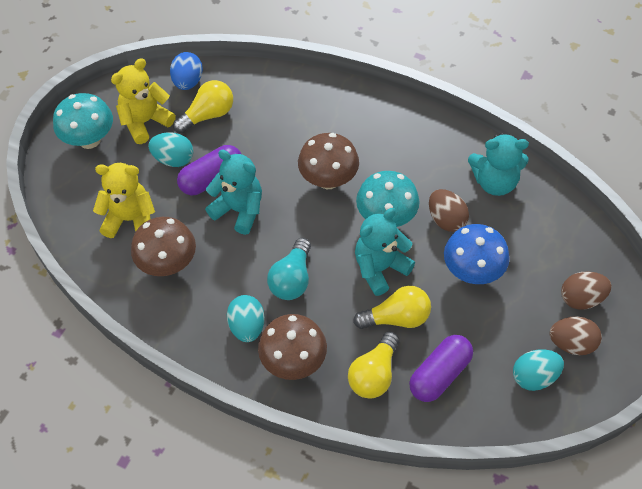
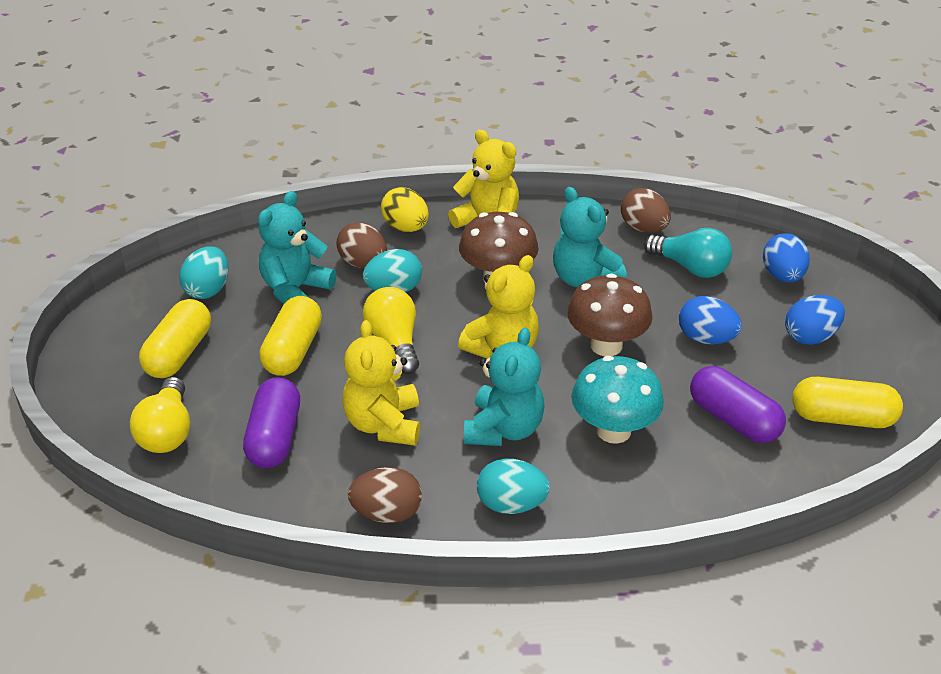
blue egg: 1 -> 3
blue mushroom: 1 -> 0
brown mushroom: 3 -> 2
turquoise mushroom: 2 -> 1
yellow capsule: 0 -> 3
yellow egg: 0 -> 1
yellow light bulb: 3 -> 2
yellow teddy bear: 2 -> 3

